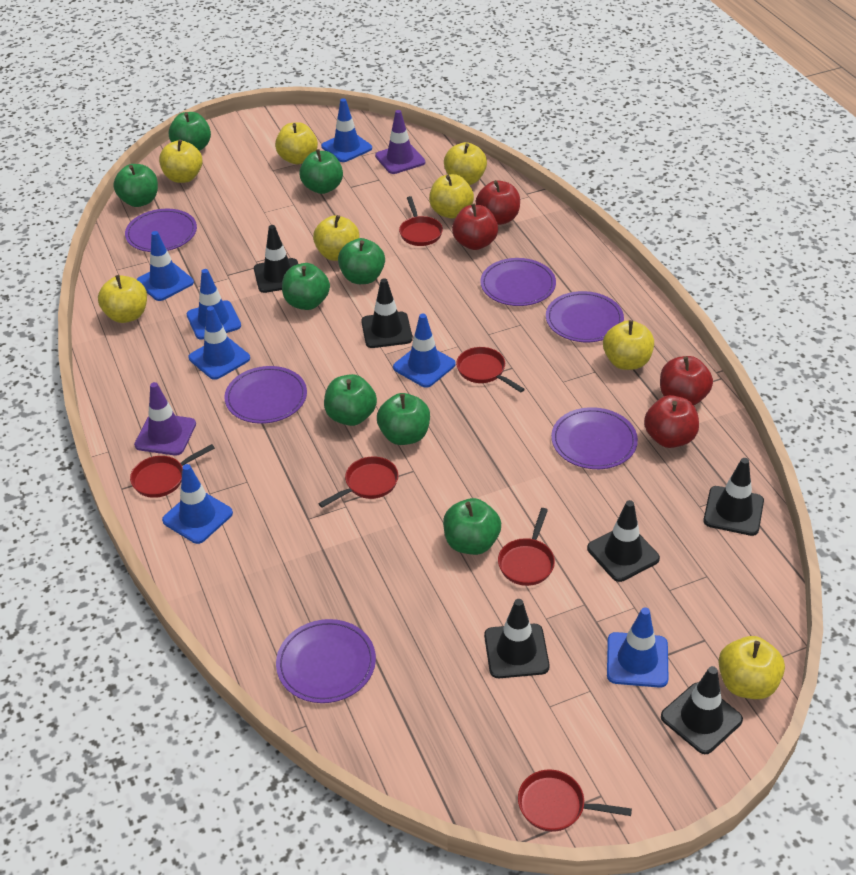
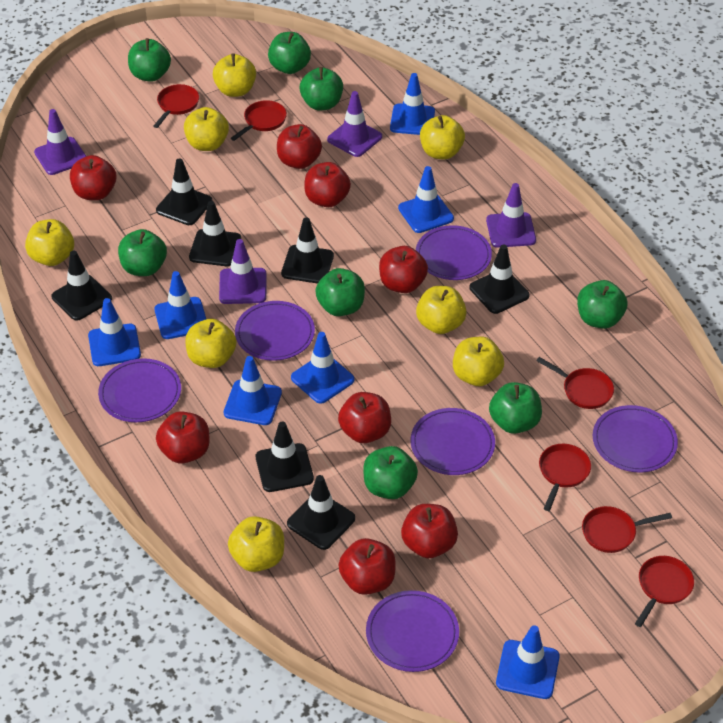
black traffic cone: 6 -> 7
purple traffic cone: 2 -> 4
red apple: 4 -> 8

